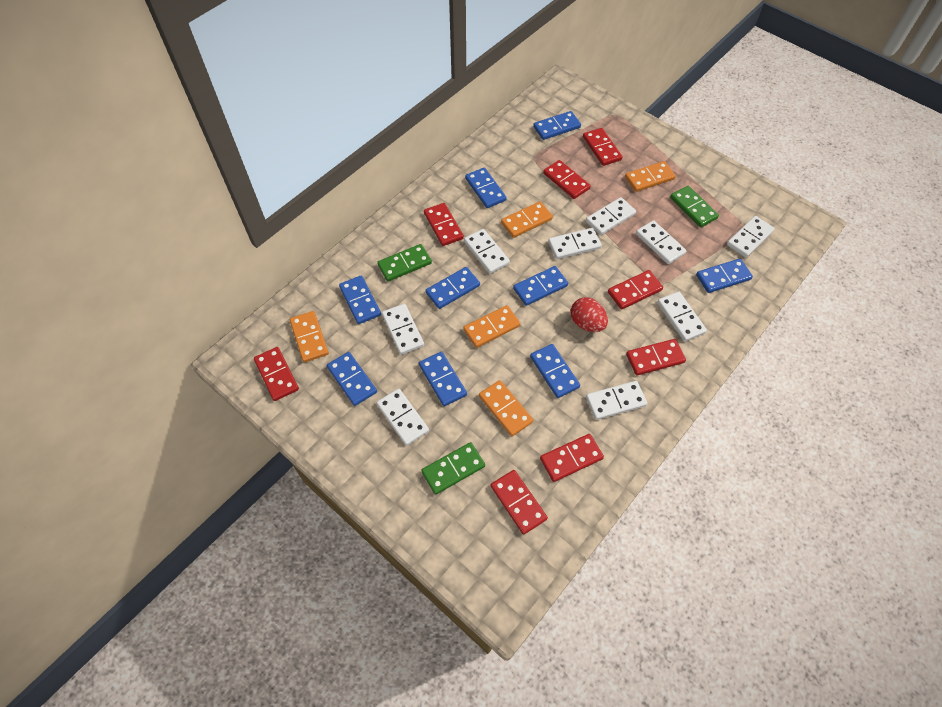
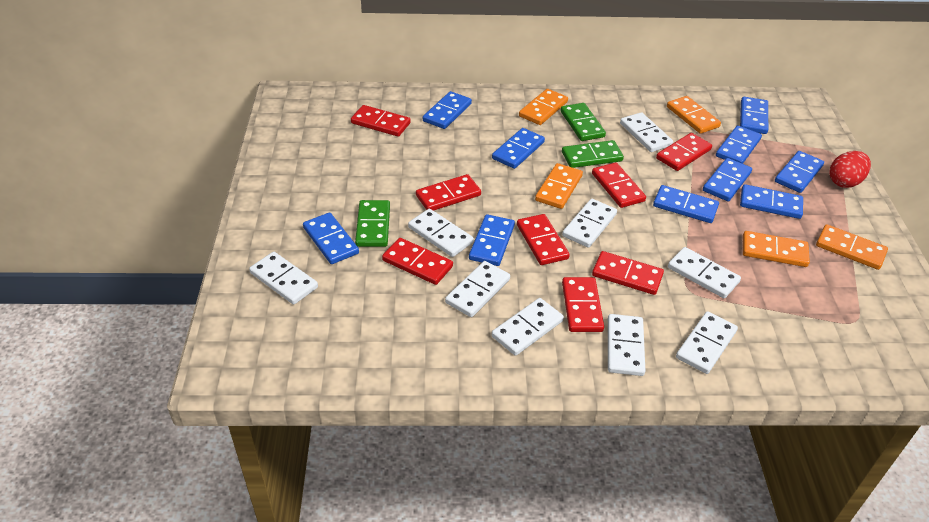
blue domino: 9 -> 10

